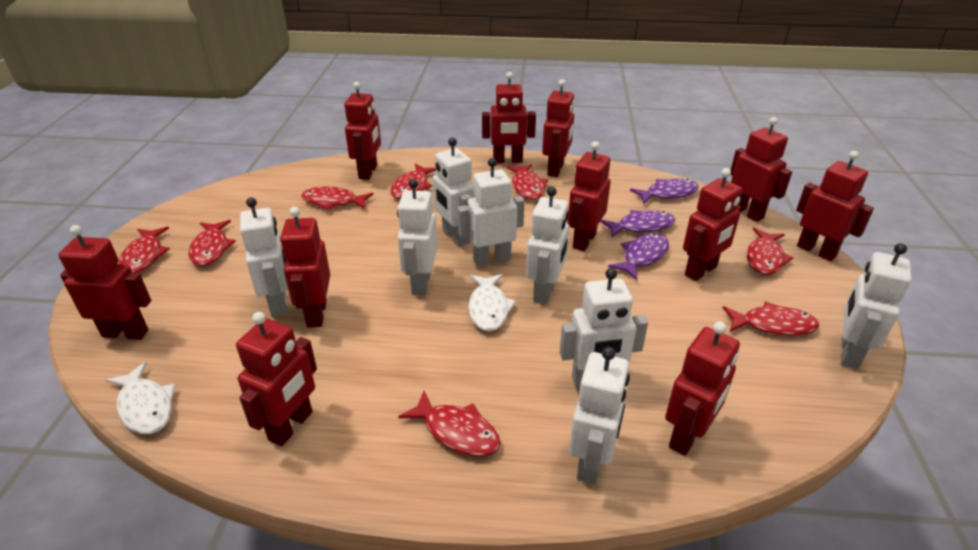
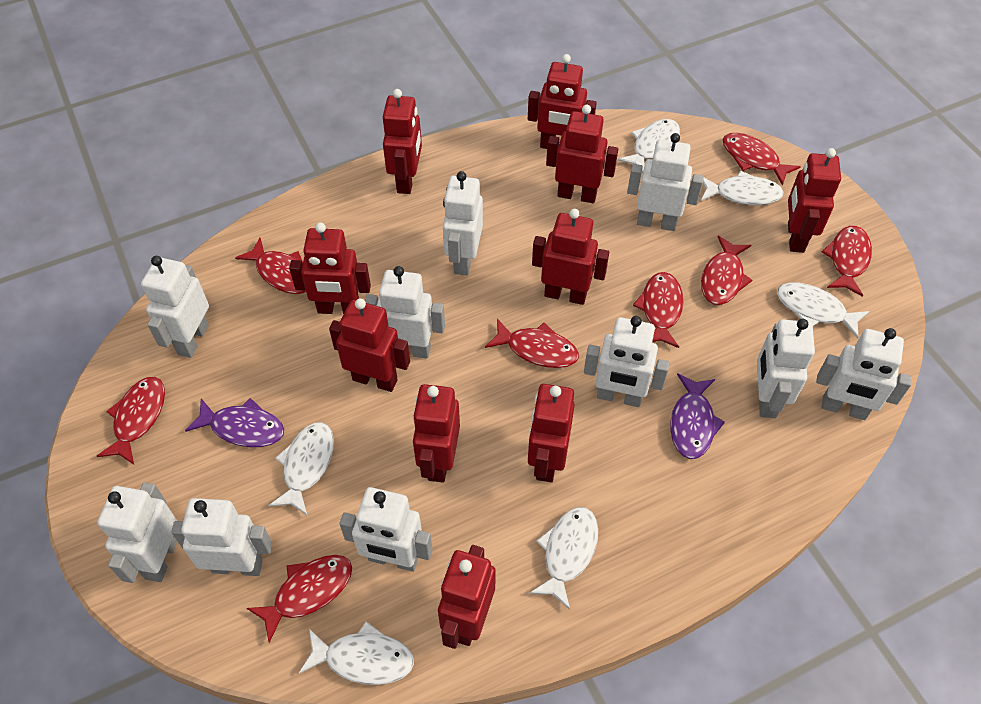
purple fish: 3 -> 2
red robot: 11 -> 10
white fish: 2 -> 6
white robot: 8 -> 10

